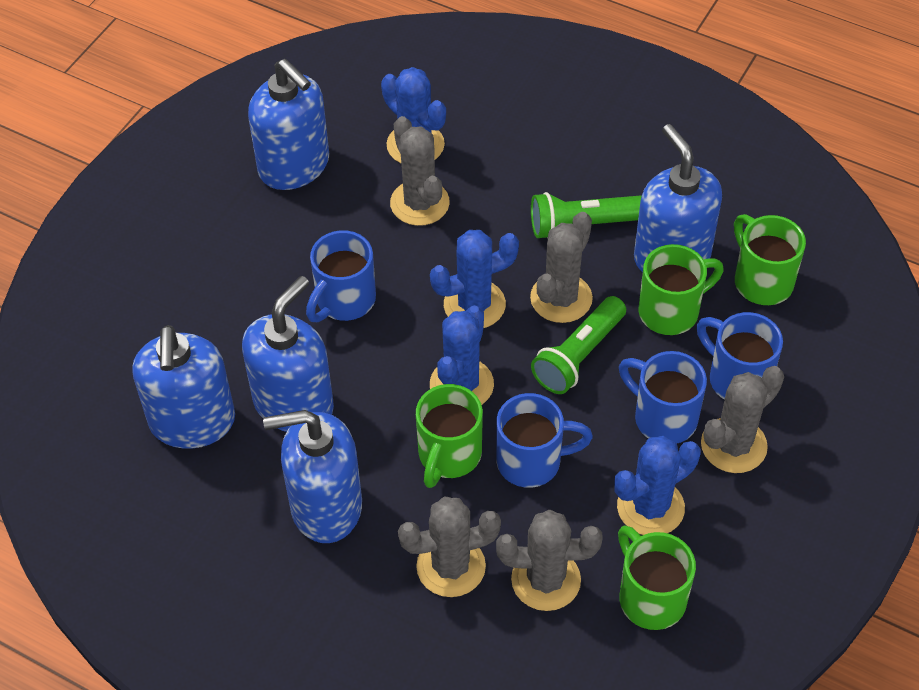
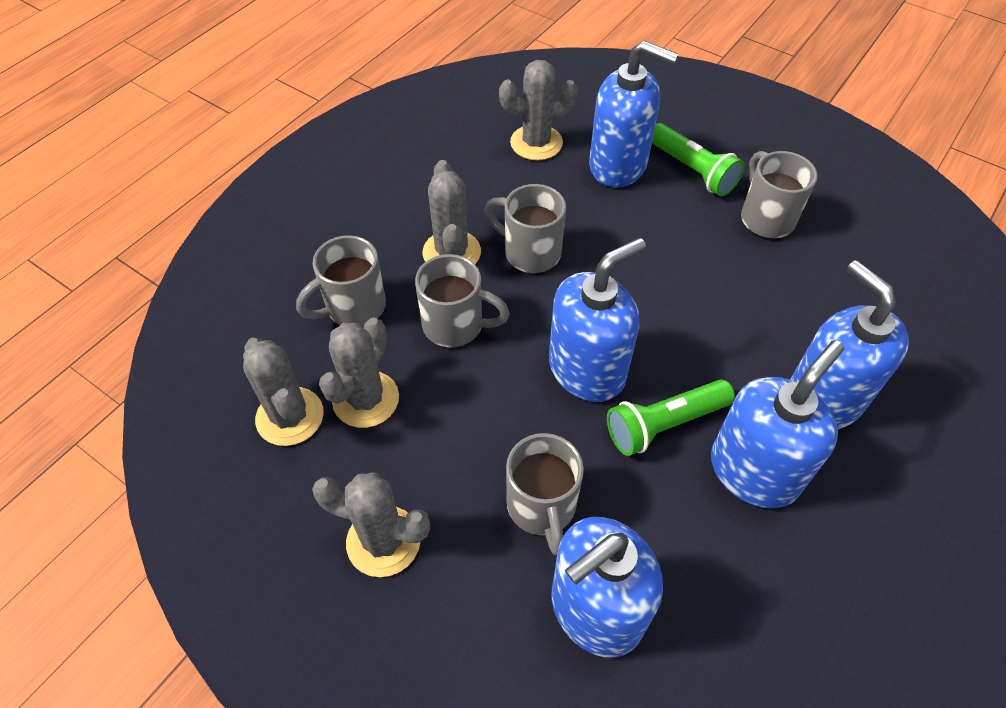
blue cactus: 4 -> 0
blue mug: 4 -> 0
green mug: 4 -> 0
grey mug: 0 -> 5

